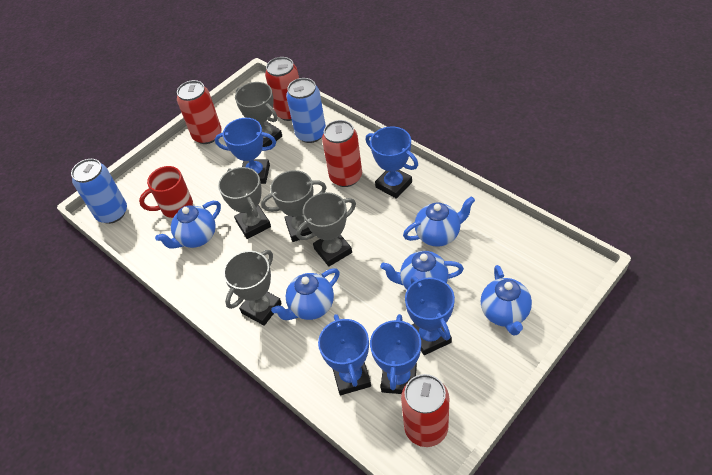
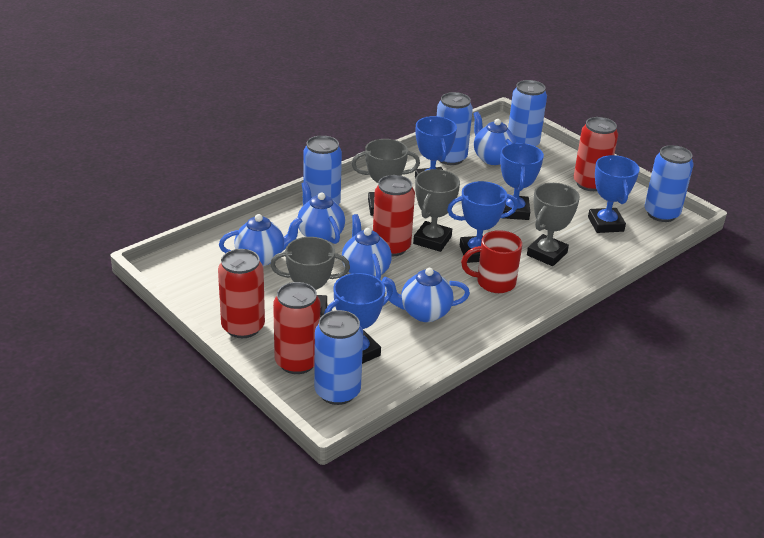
blue can: 2 -> 5
grey trophy: 5 -> 4

